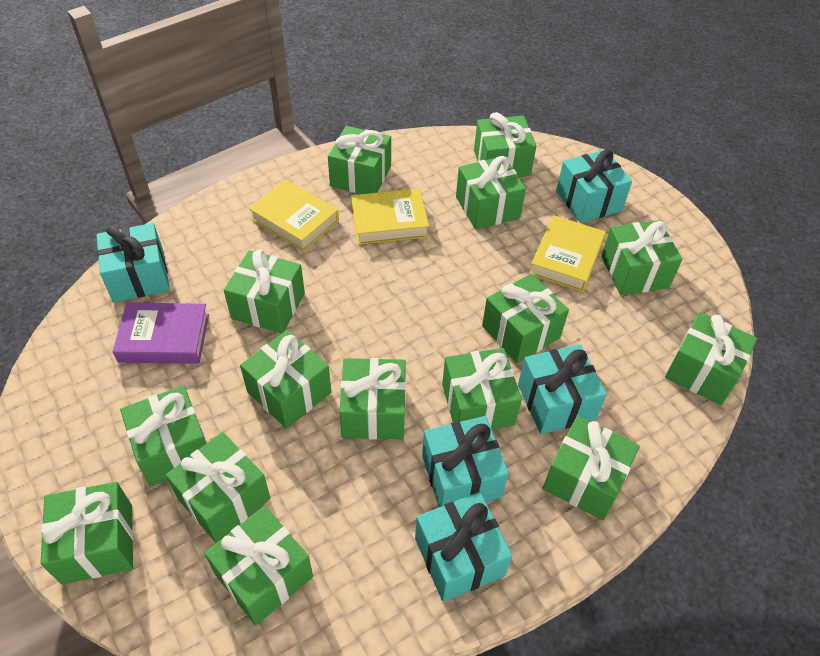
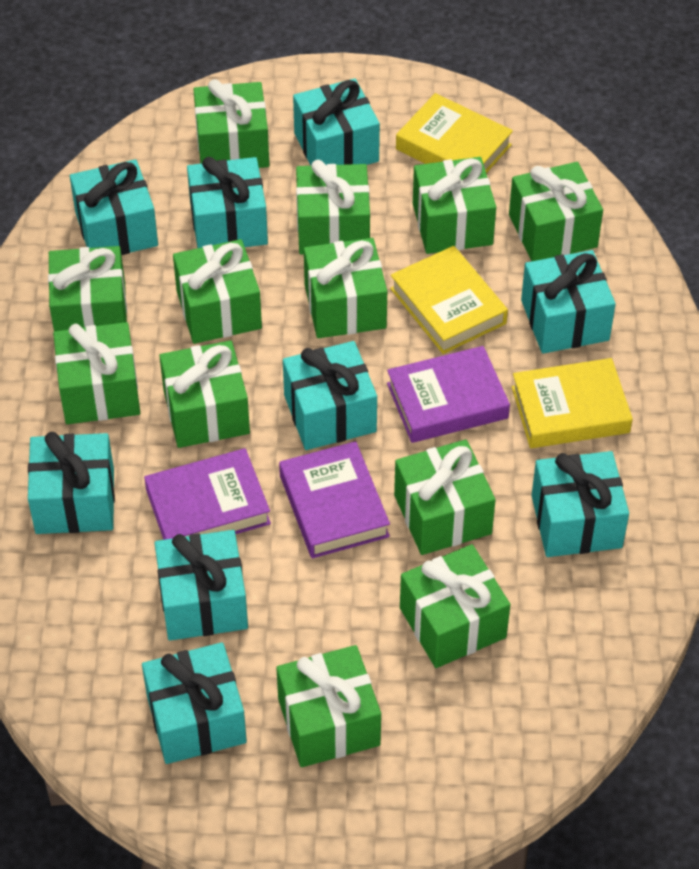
green gift: 15 -> 12
purple book: 1 -> 3
turquoise gift: 5 -> 9

